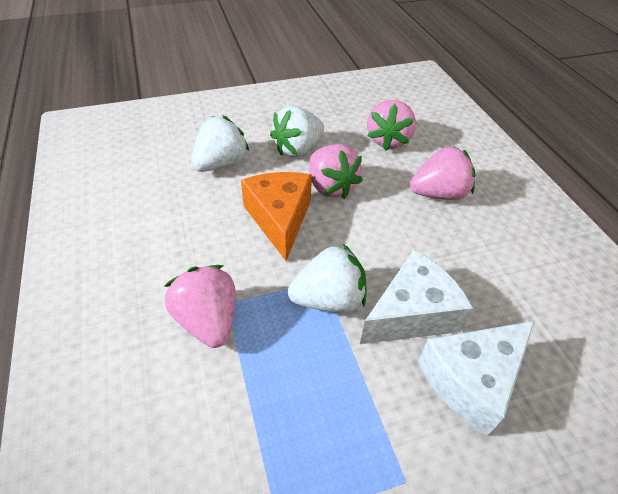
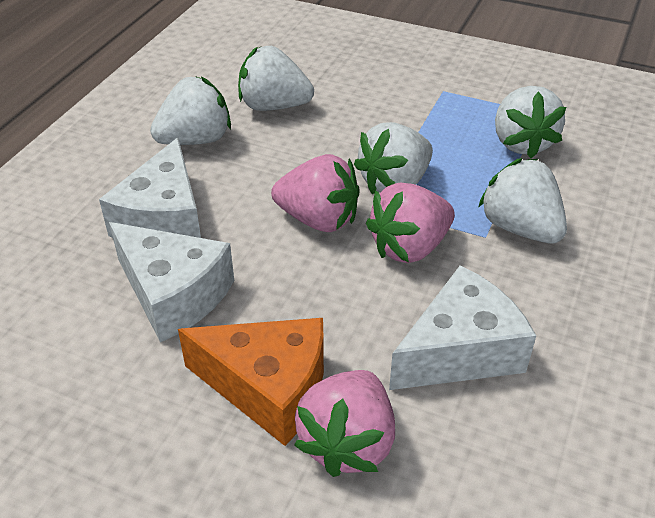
pink strawberry: 4 -> 3
white cheese: 2 -> 3
white strawberry: 3 -> 5

